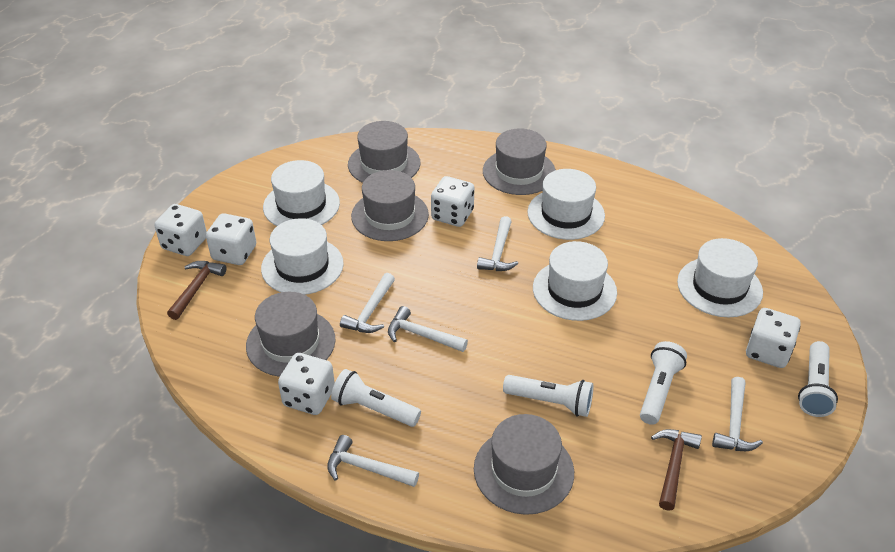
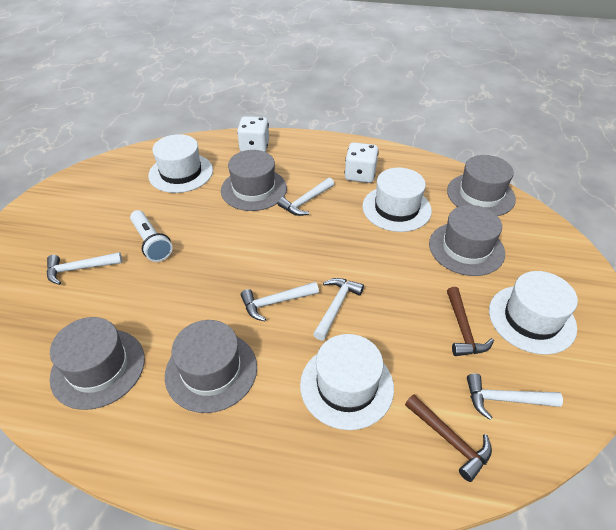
white dice: 5 -> 2
white flashlight: 4 -> 1
white hat: 5 -> 4

